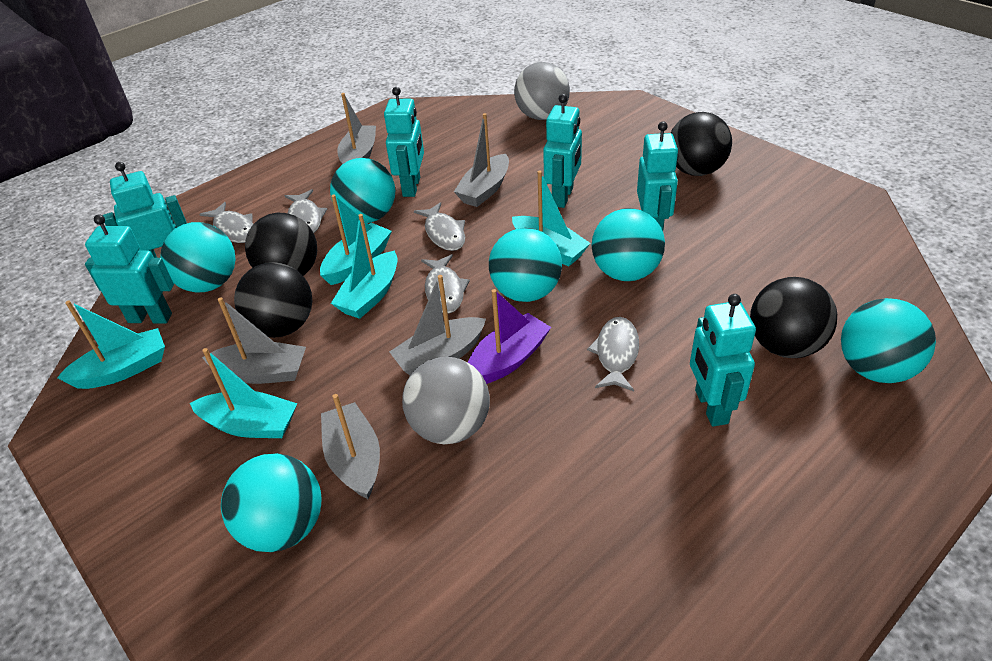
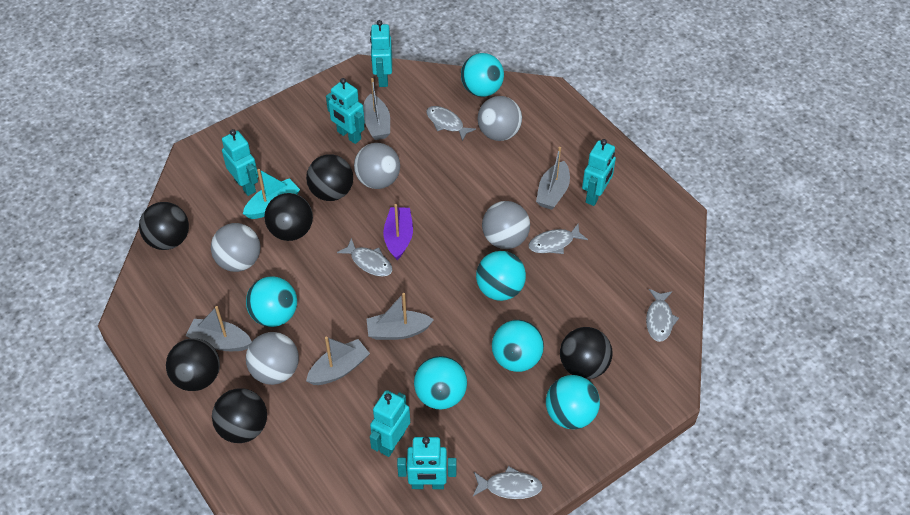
black ball: 4 -> 6
grey ball: 2 -> 5
turquoise boat: 5 -> 1

